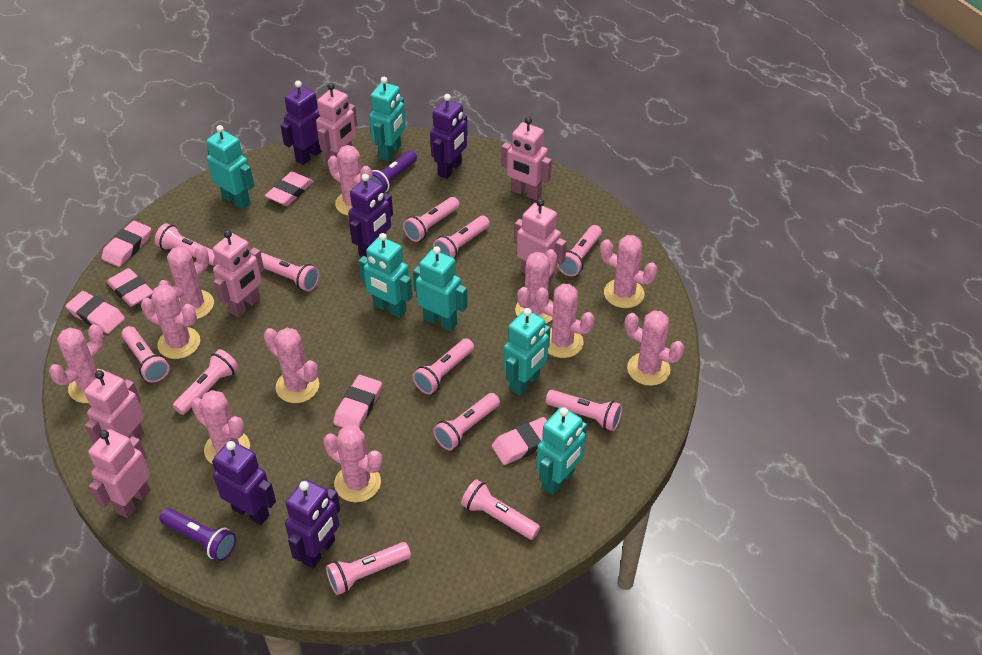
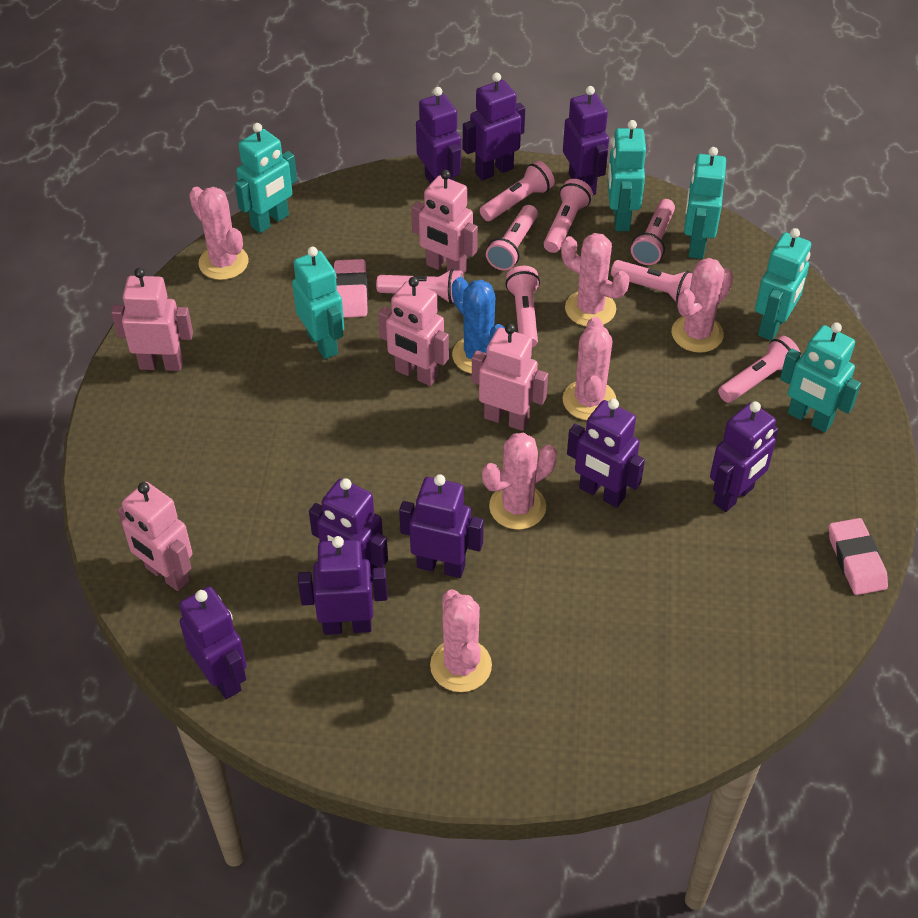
blue cactus: 0 -> 1
pink cactus: 11 -> 6
pink eraser: 6 -> 2
pink flashlight: 12 -> 8
pink robot: 6 -> 5
purple flashlight: 2 -> 0
purple robot: 5 -> 9

